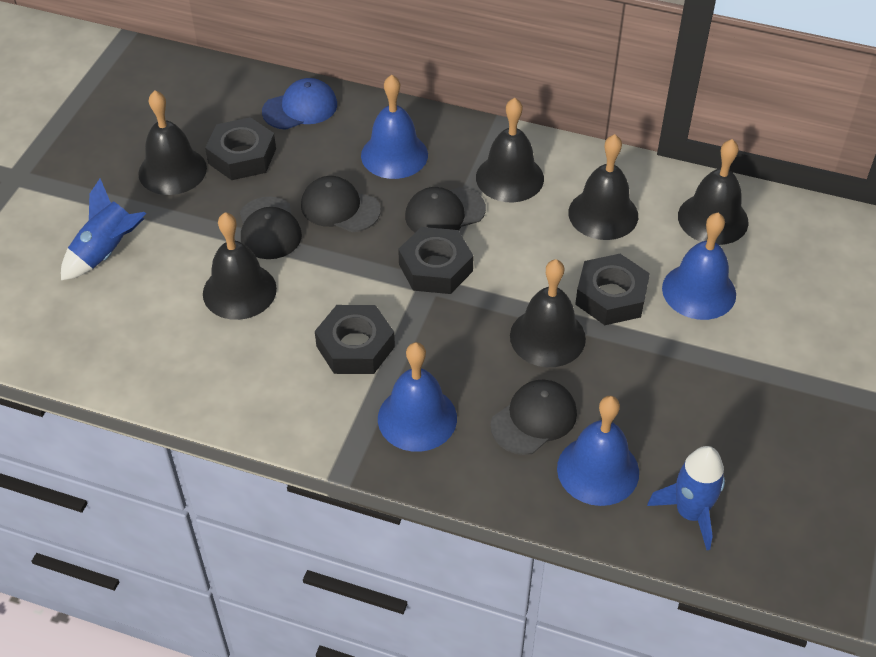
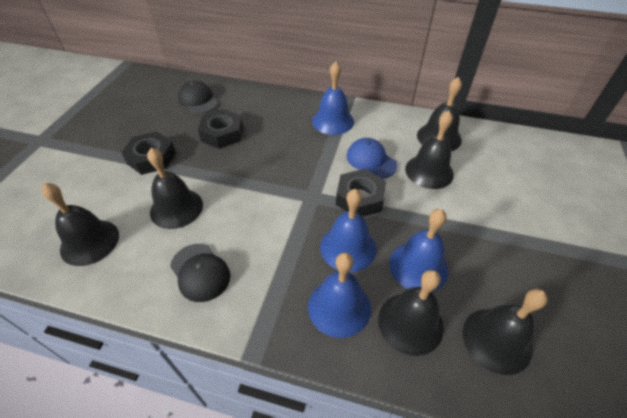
black cap: 4 -> 2
black nut: 4 -> 3
blue rocket: 2 -> 0

